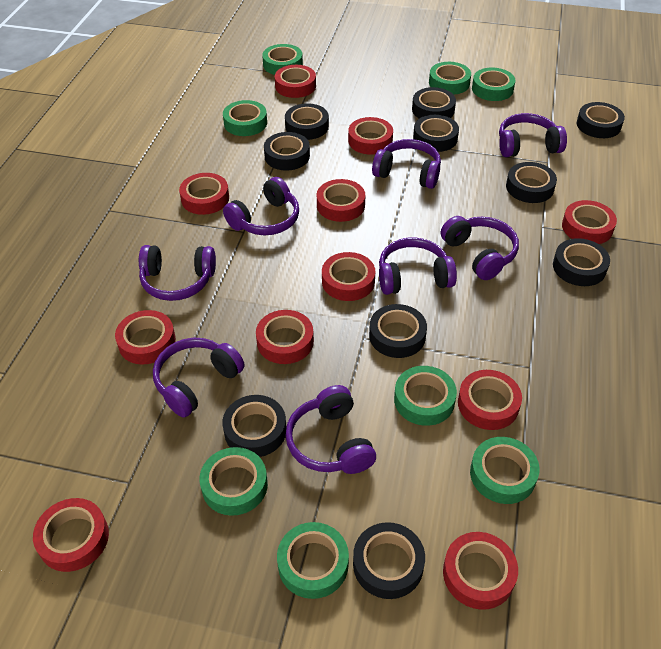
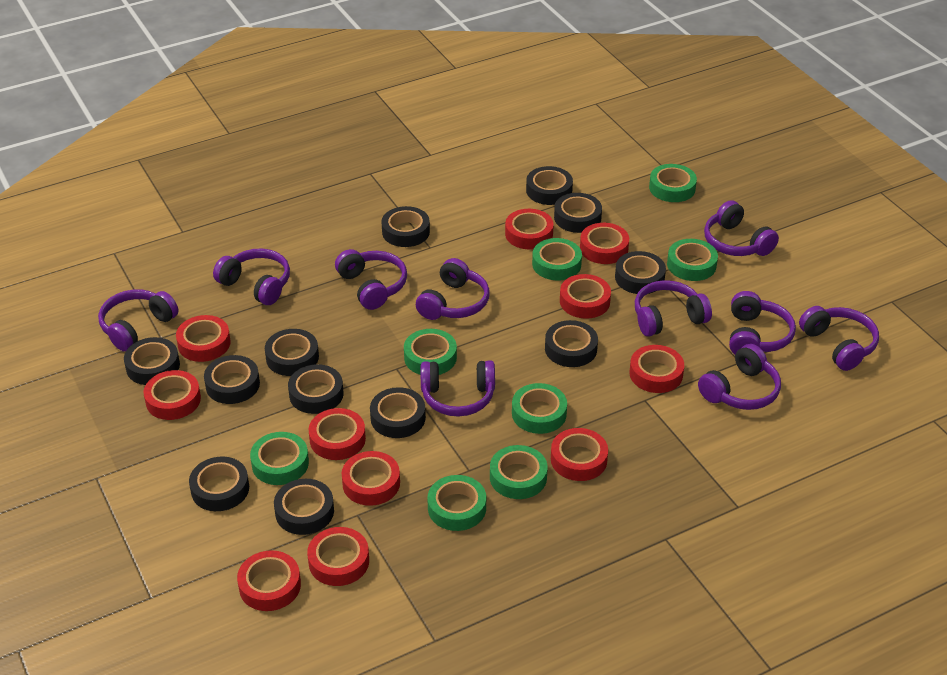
black tape: 10 -> 12
purple headphones: 8 -> 10

